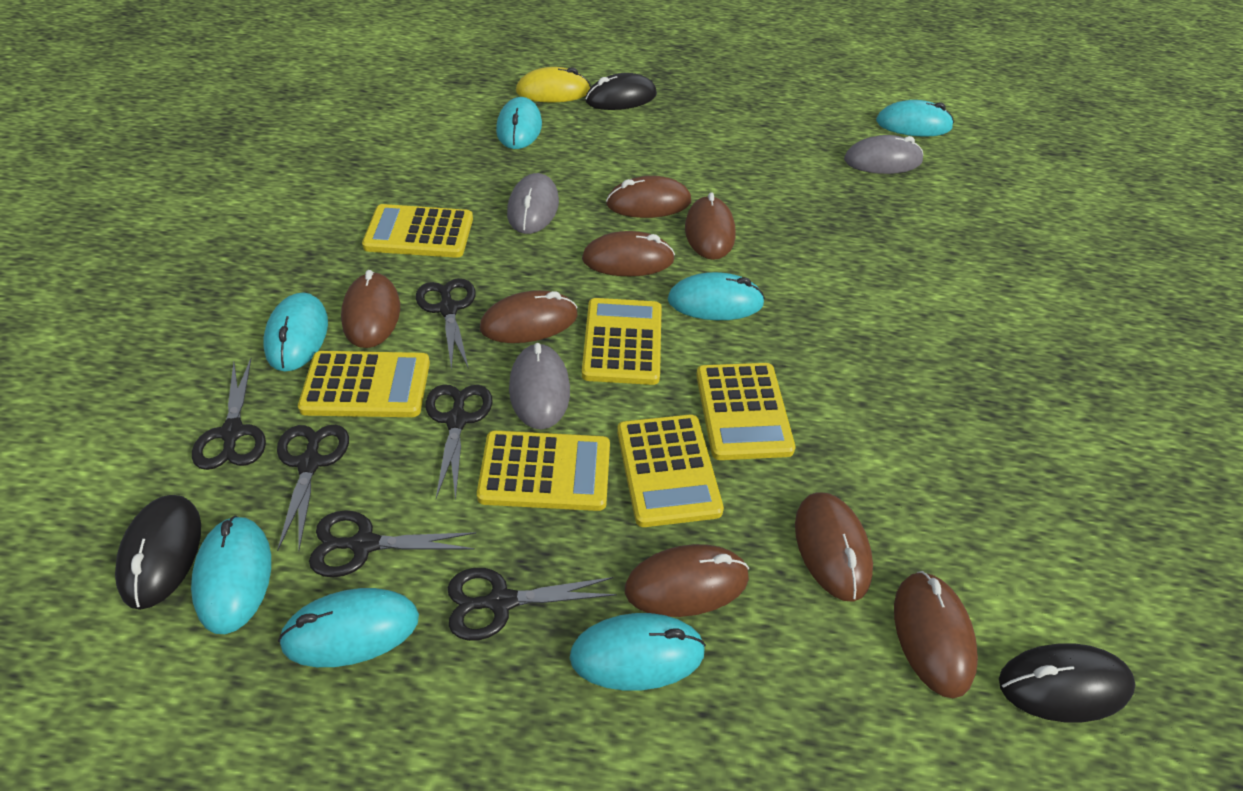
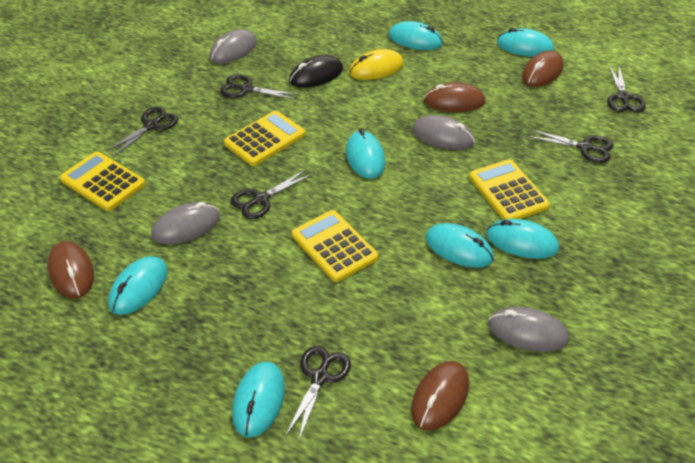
black mouse: 3 -> 1
brown mouse: 8 -> 4
grey mouse: 3 -> 4
yellow calculator: 6 -> 4

